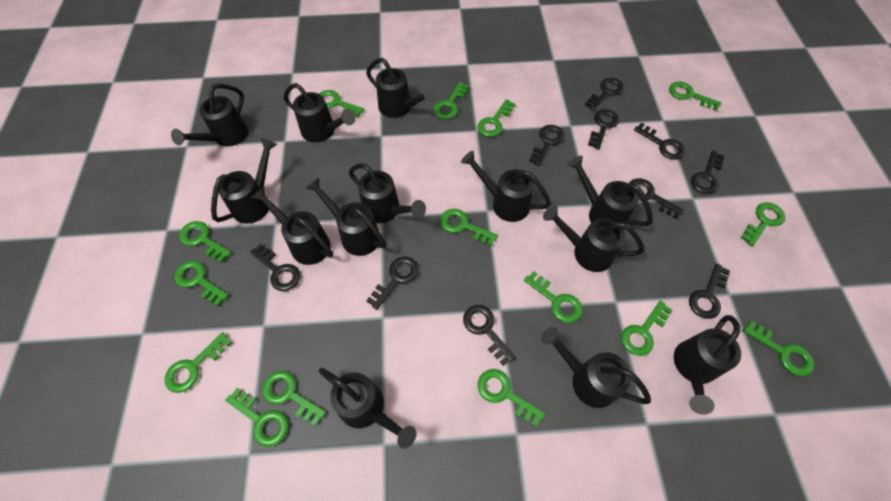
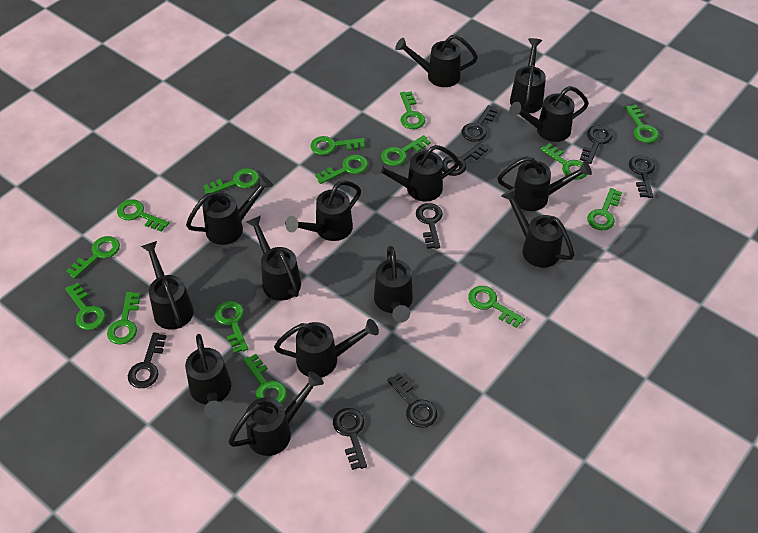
black key: 10 -> 8
black watering can: 13 -> 14

